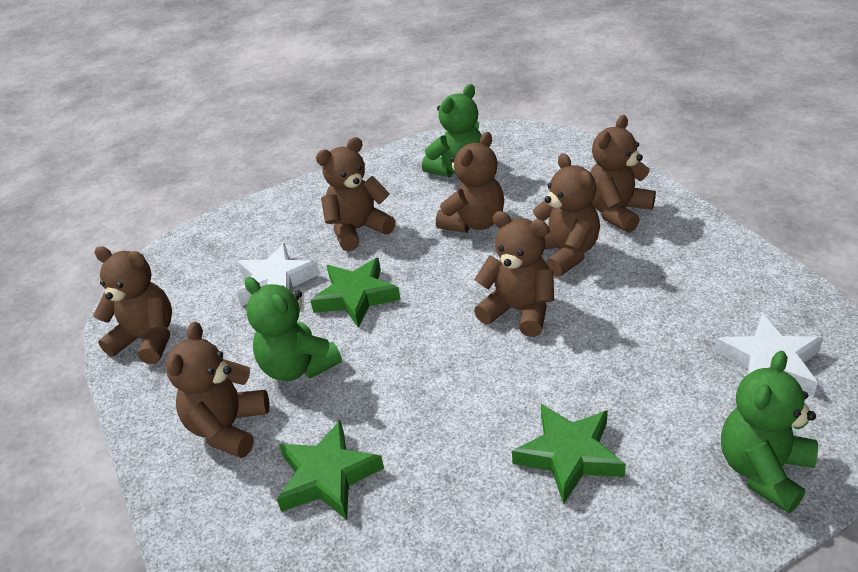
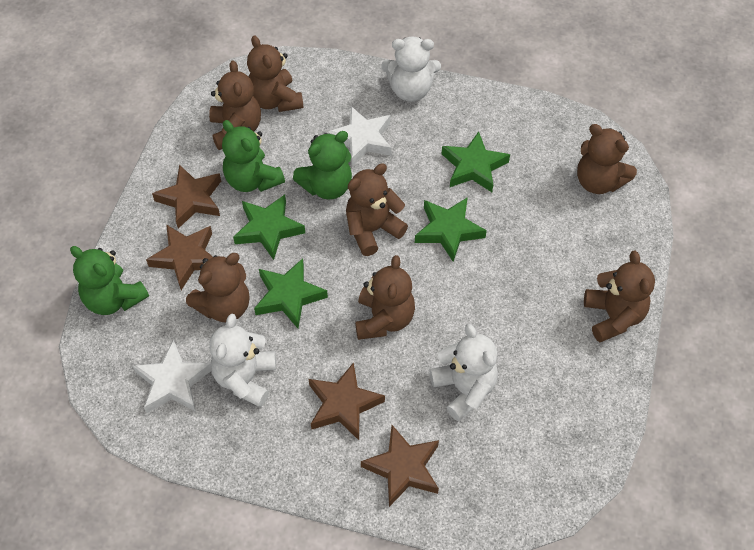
brown star: 0 -> 4
green star: 3 -> 4
white teddy bear: 0 -> 3

